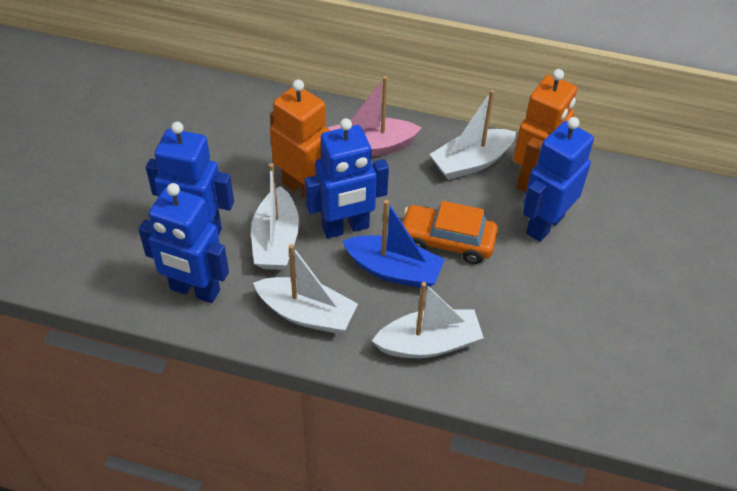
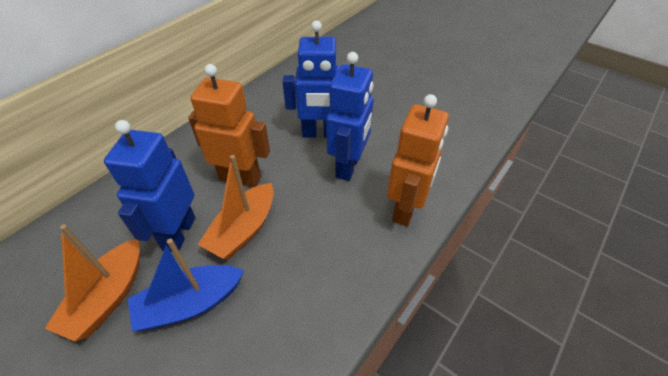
blue robot: 4 -> 3
orange boat: 0 -> 2
orange car: 1 -> 0
pink boat: 1 -> 0
white boat: 4 -> 0

